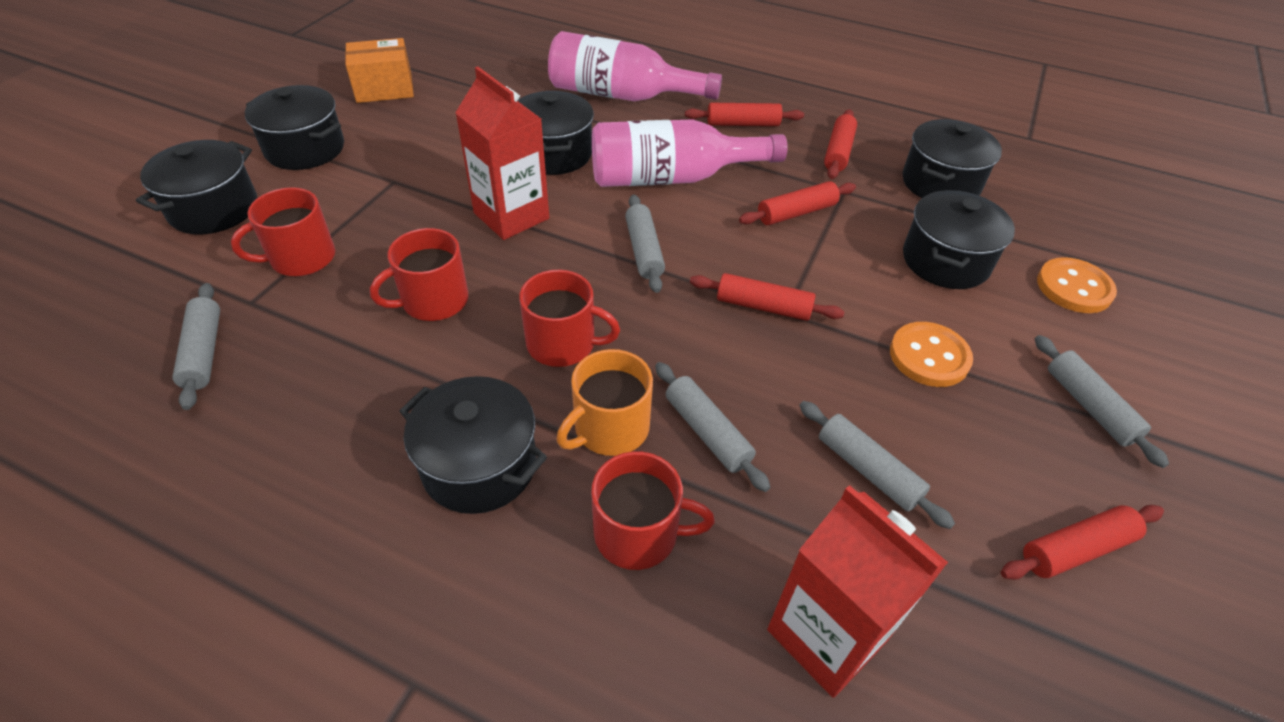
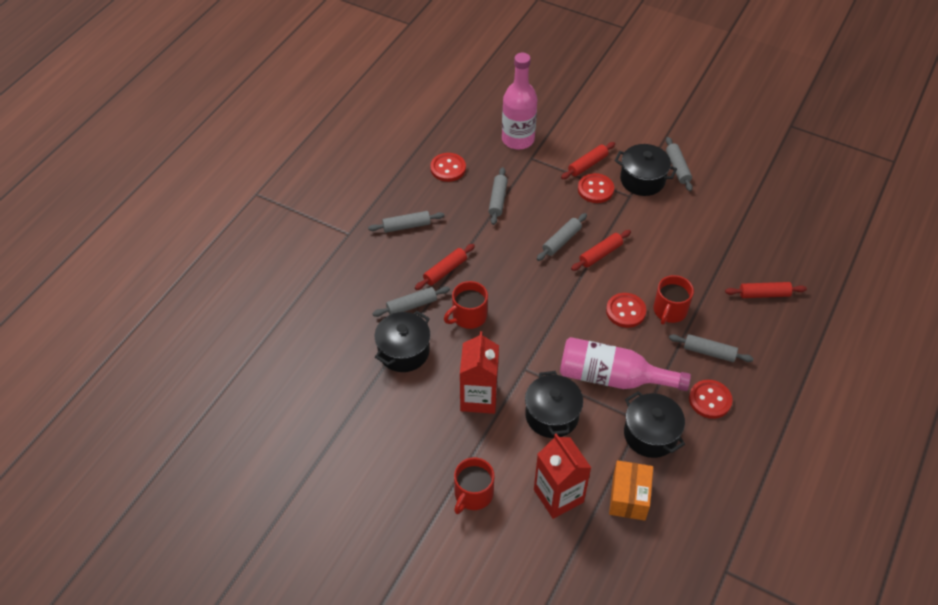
black pot: 6 -> 4
grey rolling pin: 5 -> 6
orange button: 2 -> 0
orange mug: 1 -> 0
red button: 0 -> 4
red mug: 4 -> 3
red rolling pin: 5 -> 4

